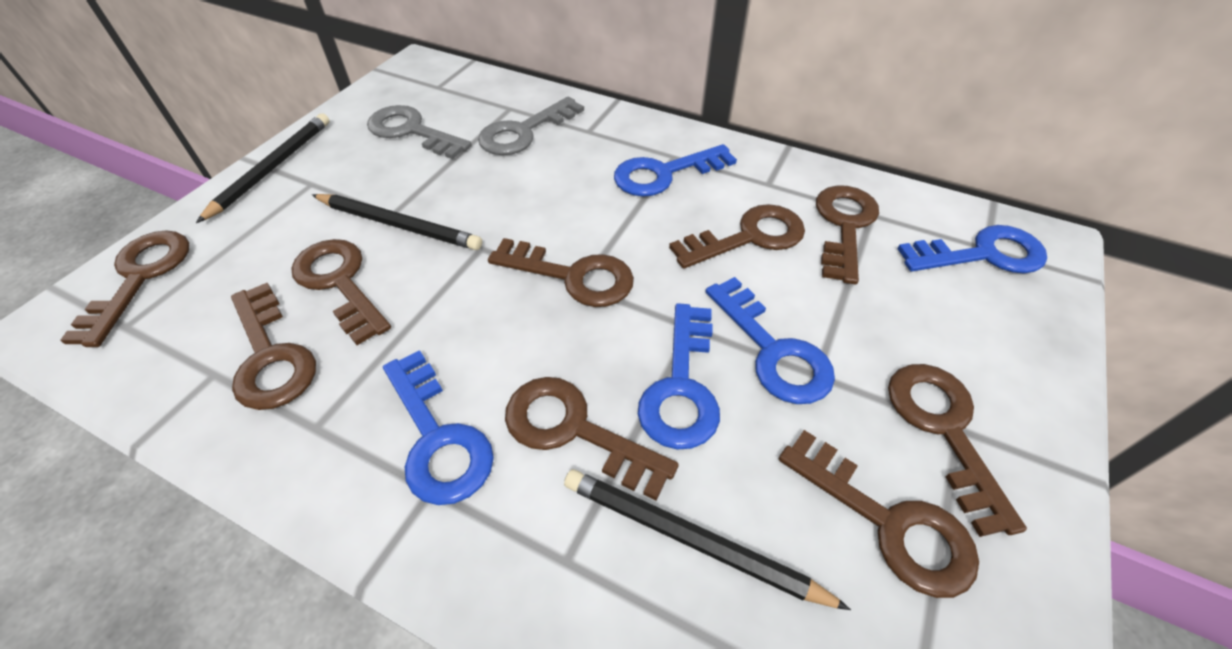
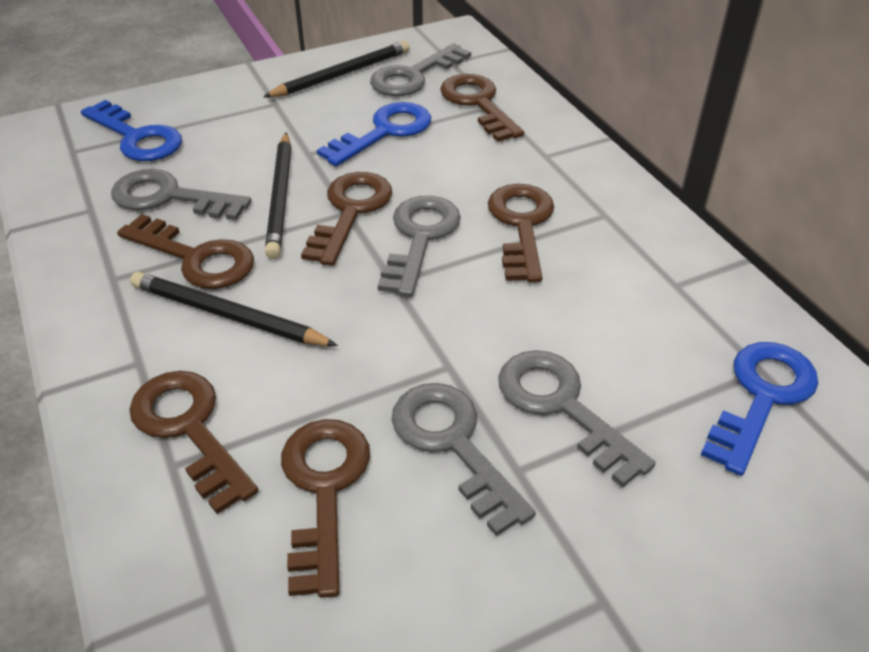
blue key: 5 -> 3
brown key: 9 -> 6
grey key: 2 -> 5

